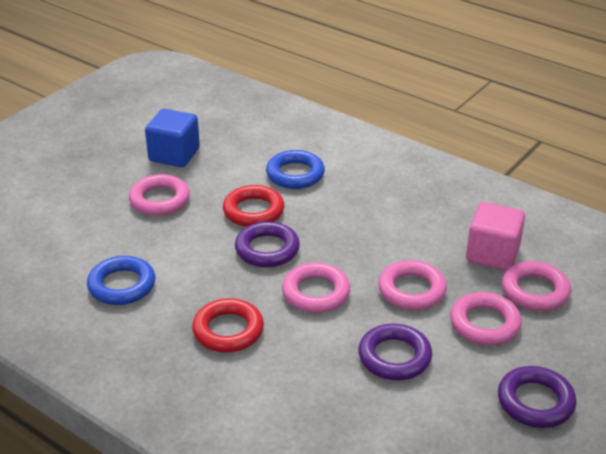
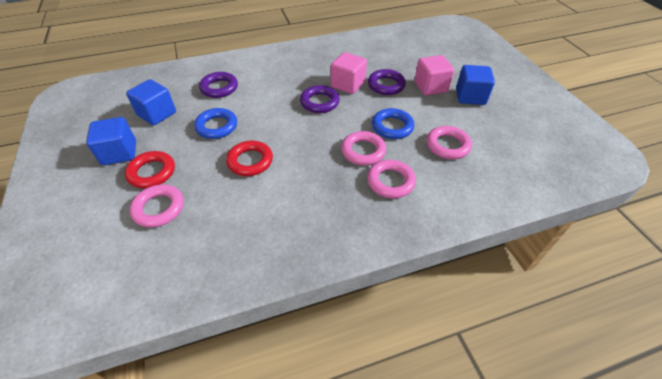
blue cube: 1 -> 3
pink cube: 1 -> 2
pink ring: 5 -> 4

